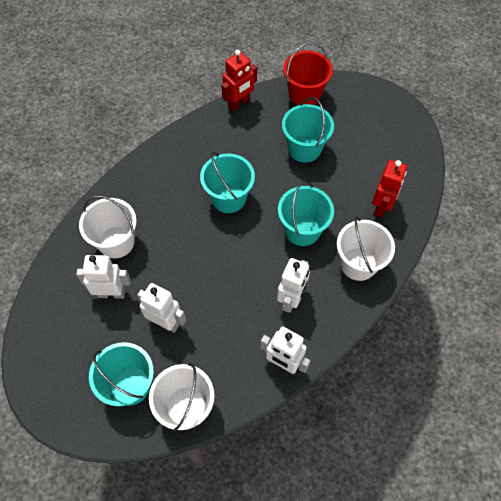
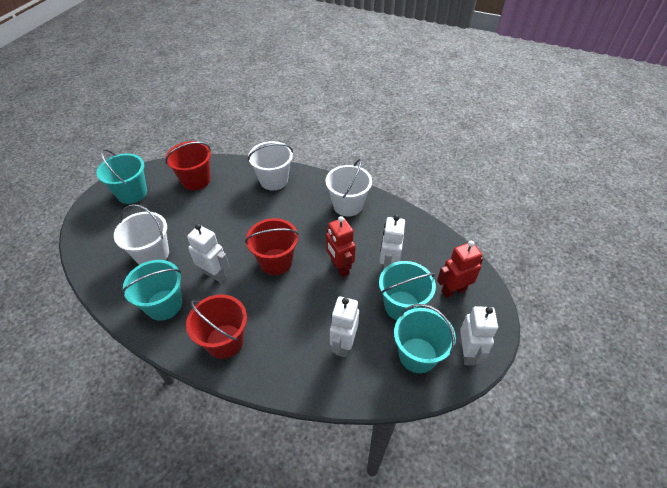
red bucket: 1 -> 3

